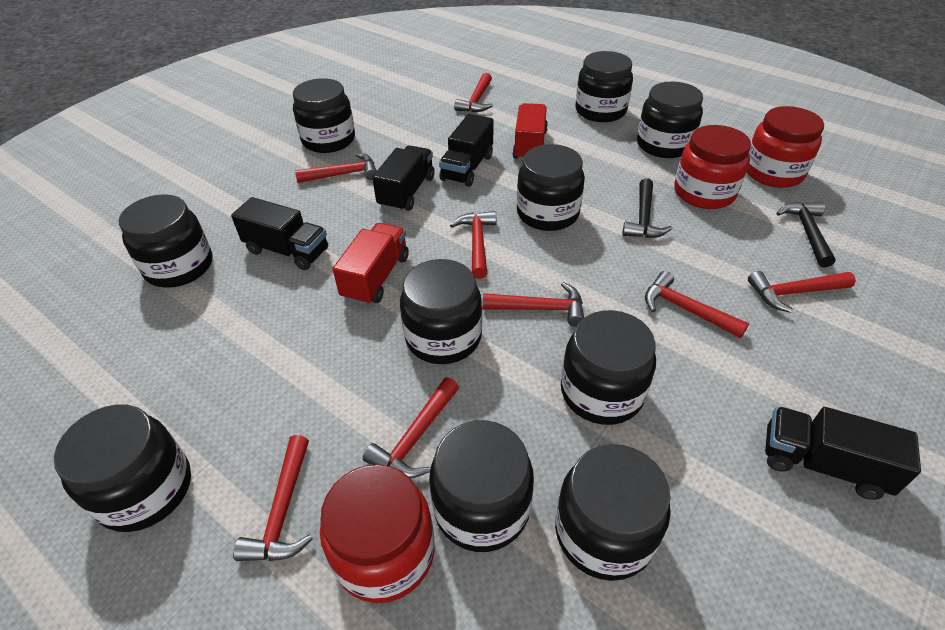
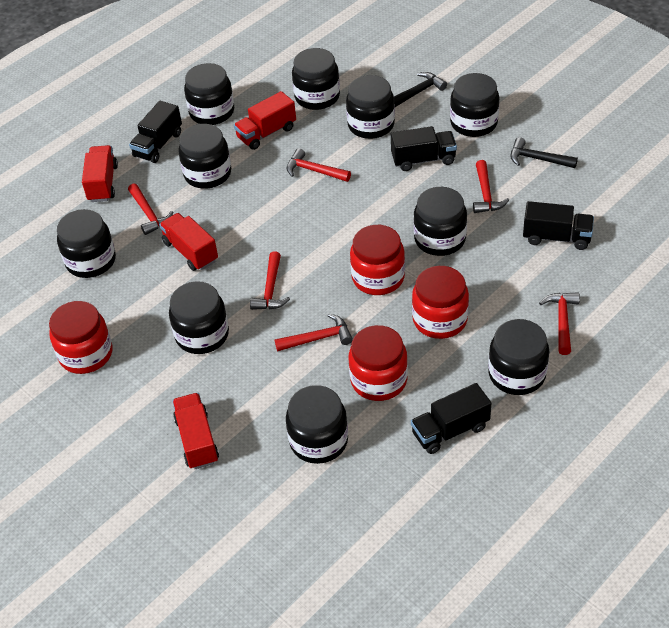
red hammer: 8 -> 6
red jar: 3 -> 4
red truck: 2 -> 4

